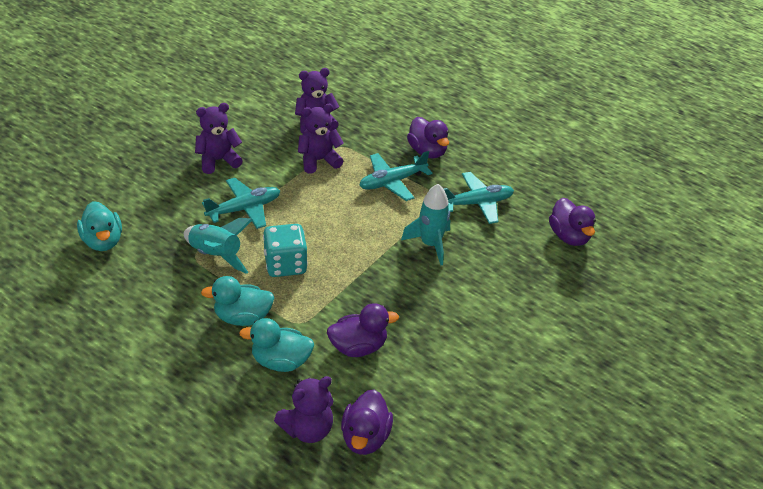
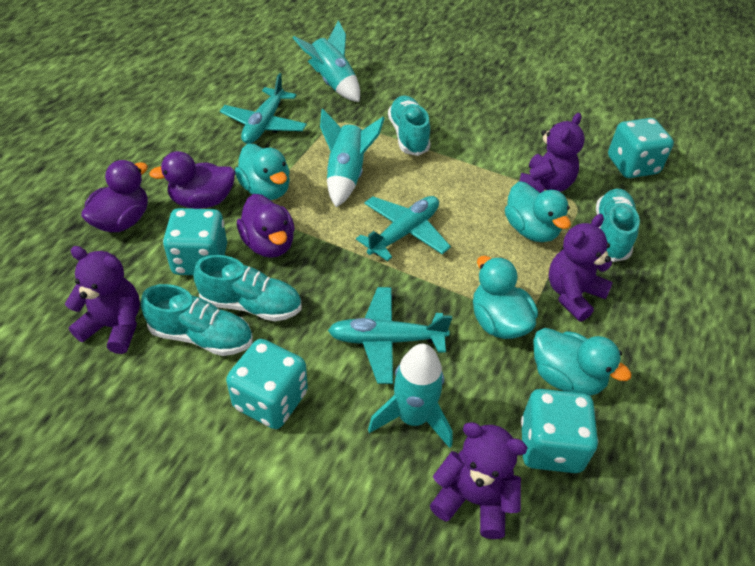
purple duck: 4 -> 3
turquoise dice: 1 -> 4
turquoise duck: 3 -> 4
turquoise rocket: 2 -> 3
turquoise shoe: 0 -> 4

